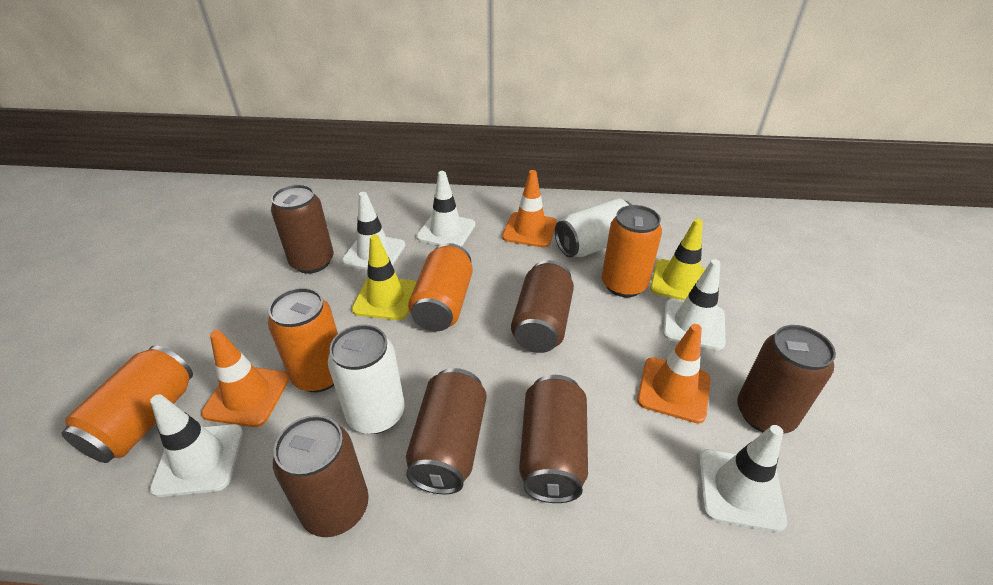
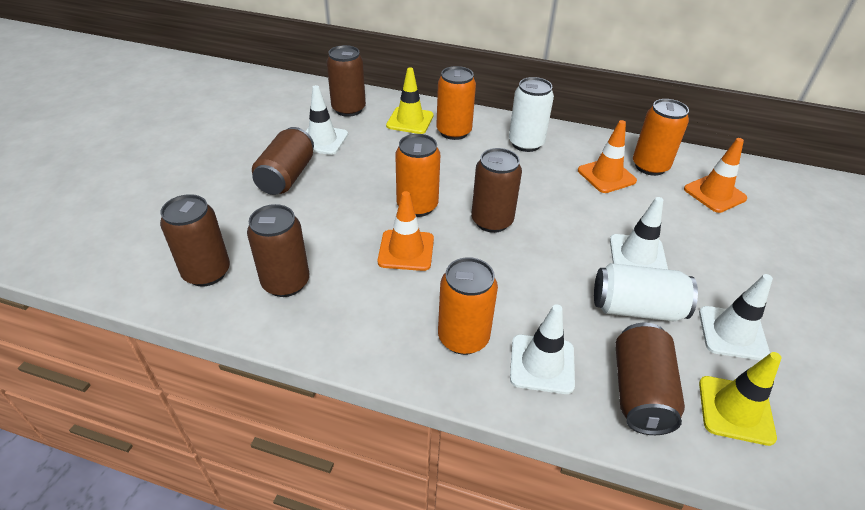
white traffic cone: 5 -> 4

